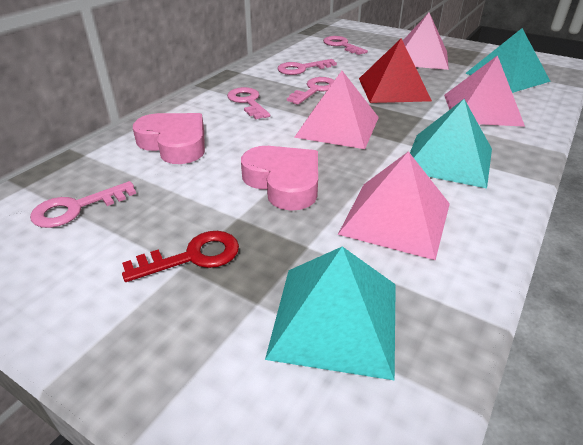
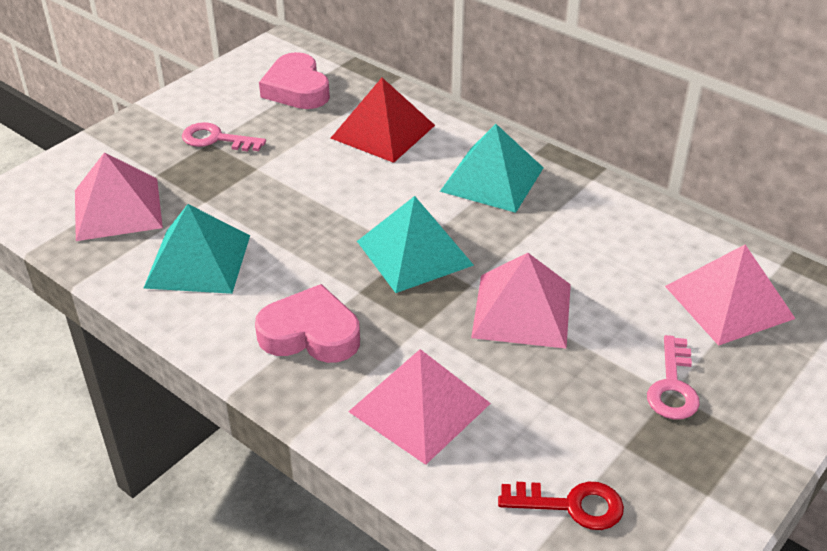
pink key: 5 -> 2

